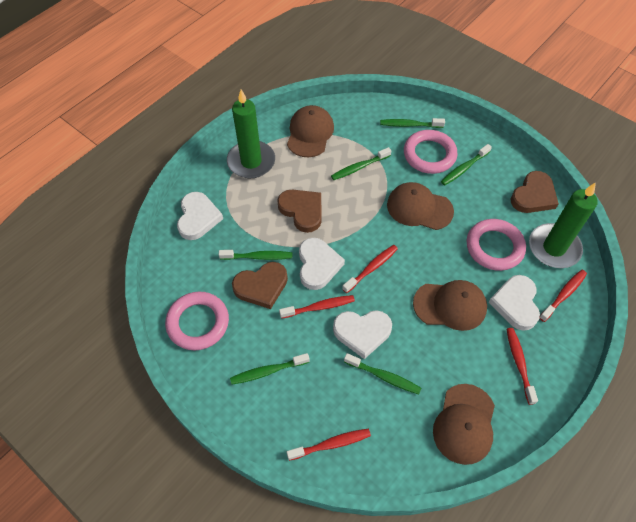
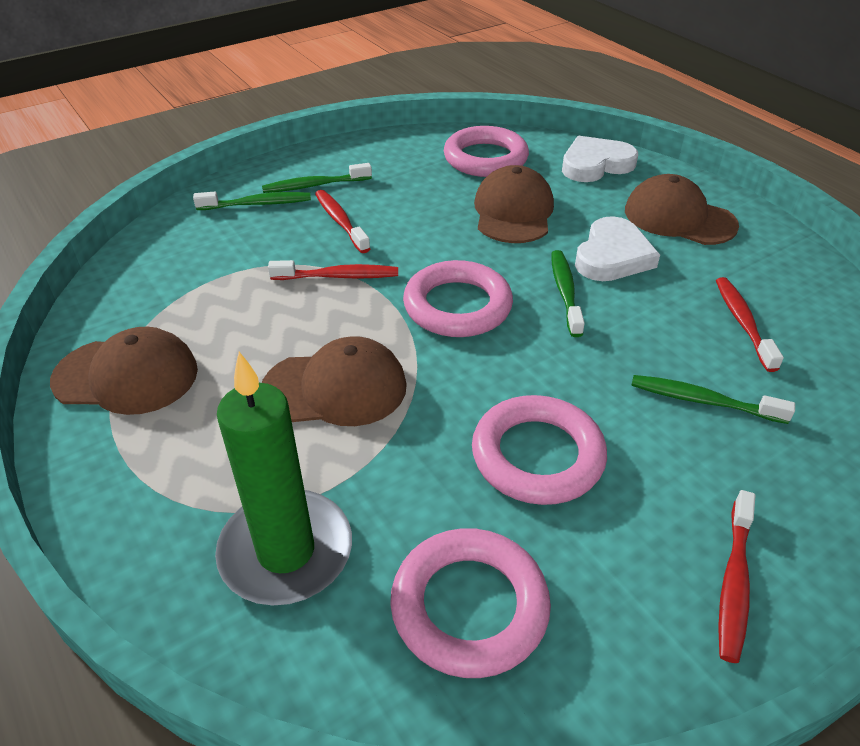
brown heart: 3 -> 0
green candle: 2 -> 1
green toothbrush: 6 -> 4
pink ring: 3 -> 4
red toothbrush: 5 -> 4
white heart: 4 -> 2

